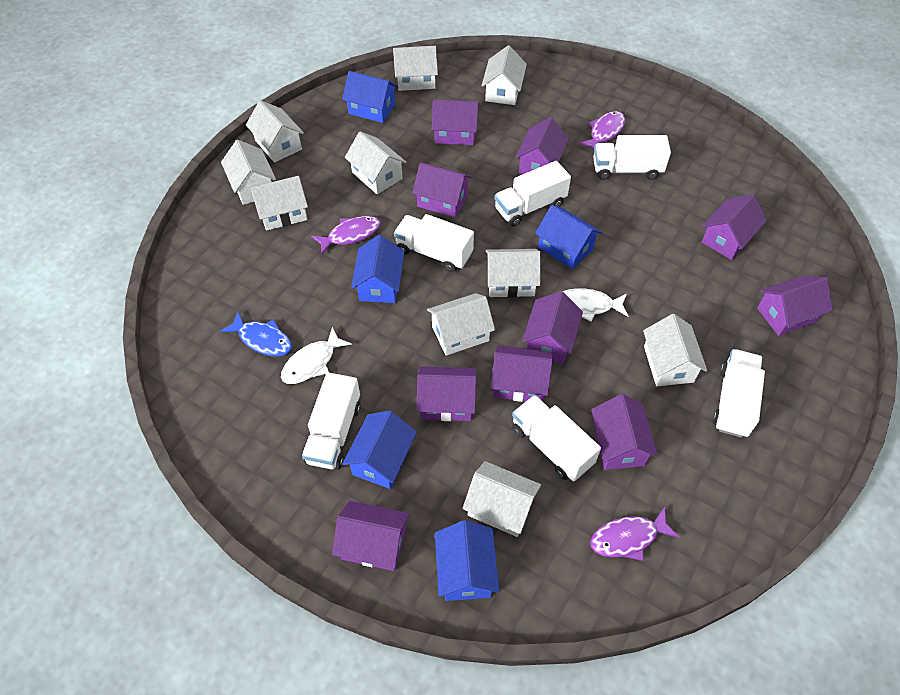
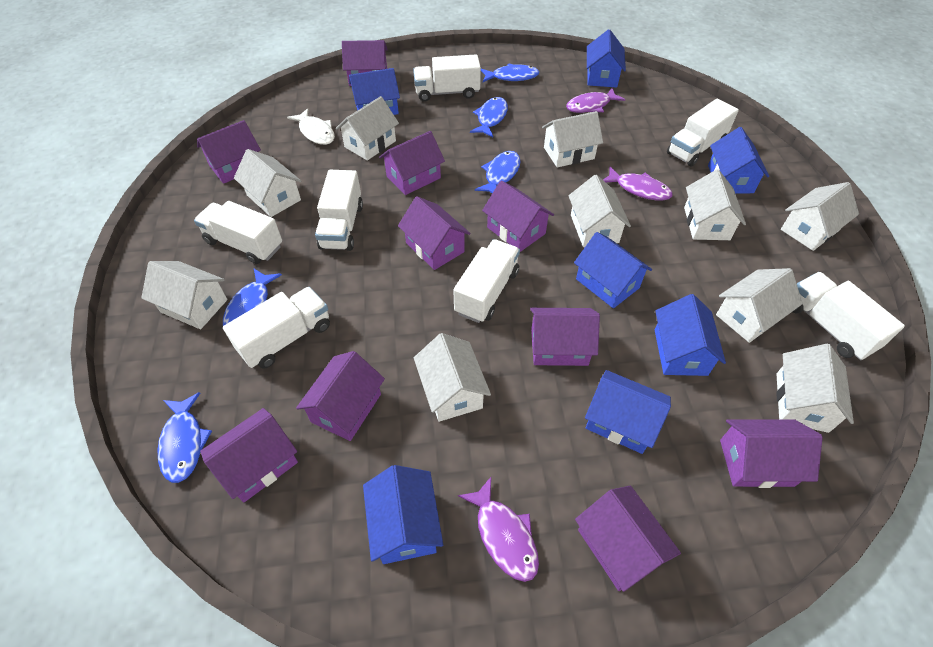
blue fish: 1 -> 5
blue house: 5 -> 7
white fish: 2 -> 1
white truck: 6 -> 7

